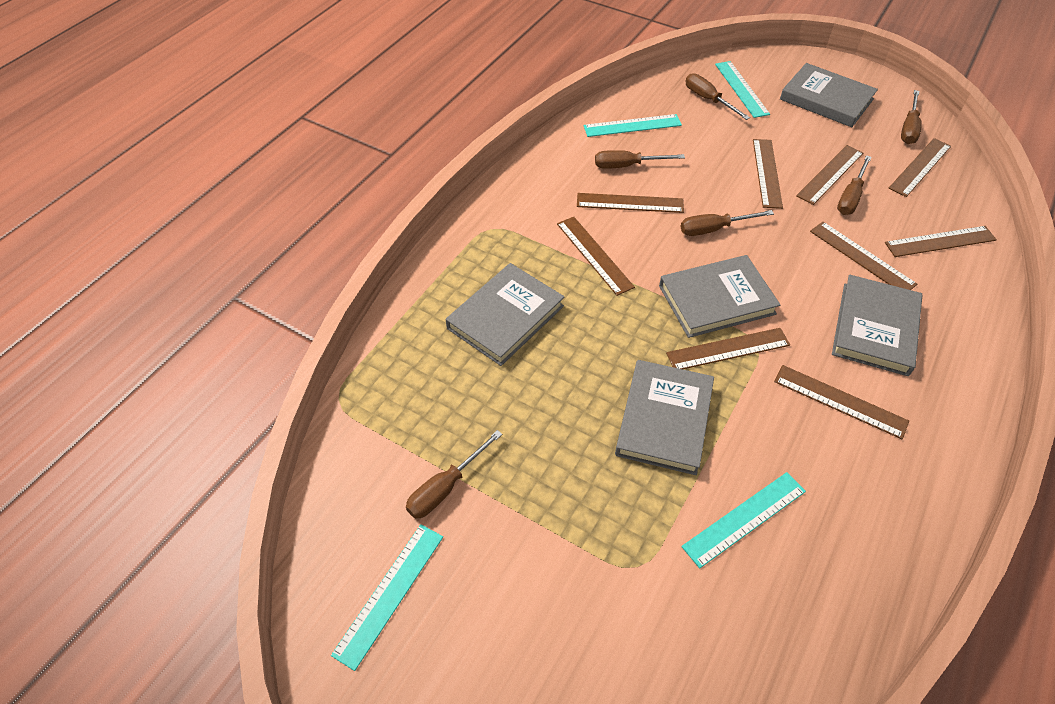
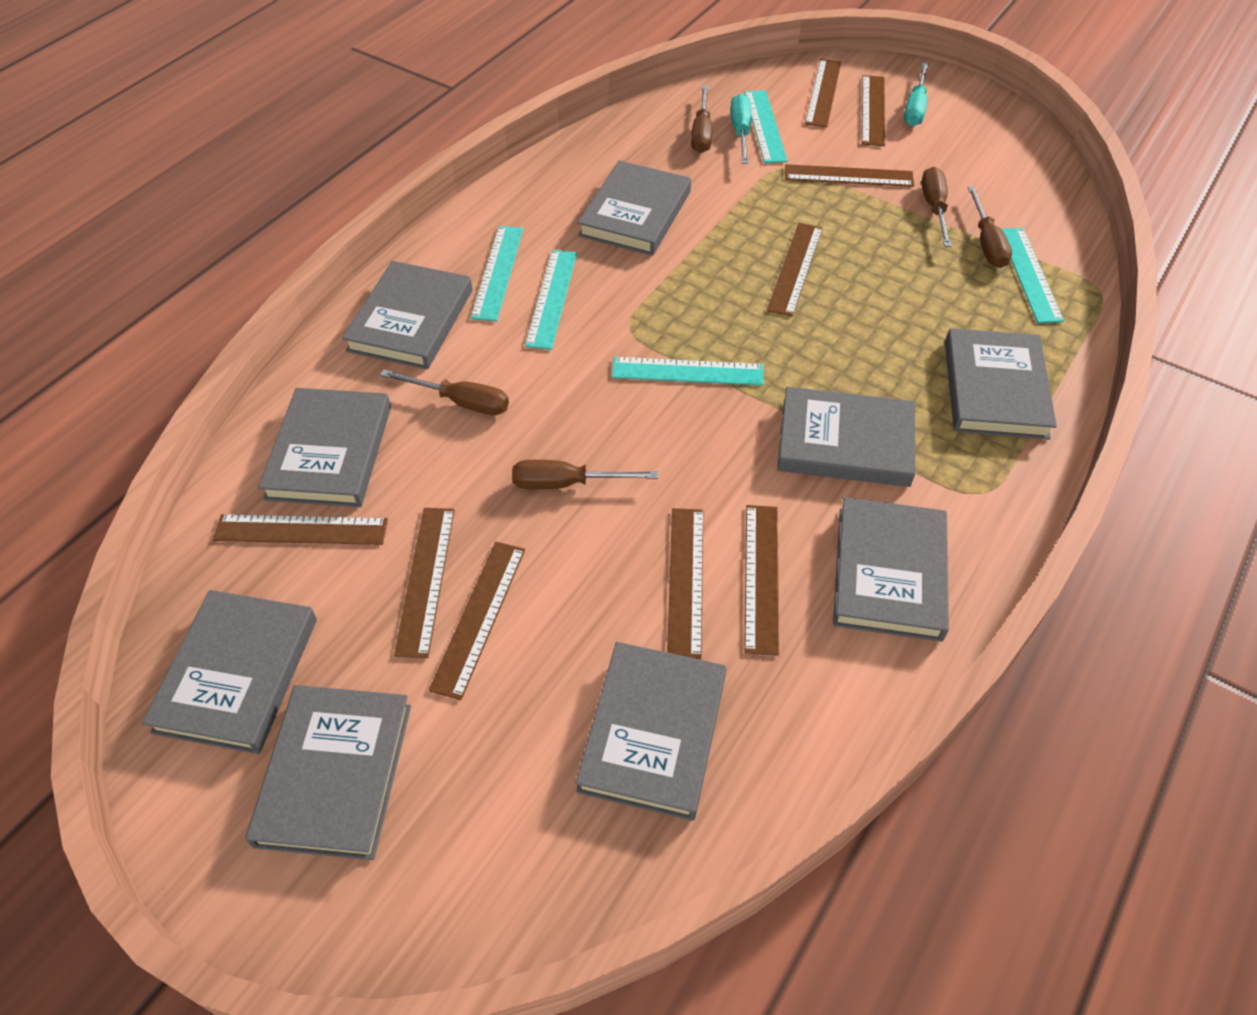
brown screwdriver: 6 -> 5
grey book: 5 -> 9
turquoise ruler: 4 -> 5
turquoise screwdriver: 0 -> 2

